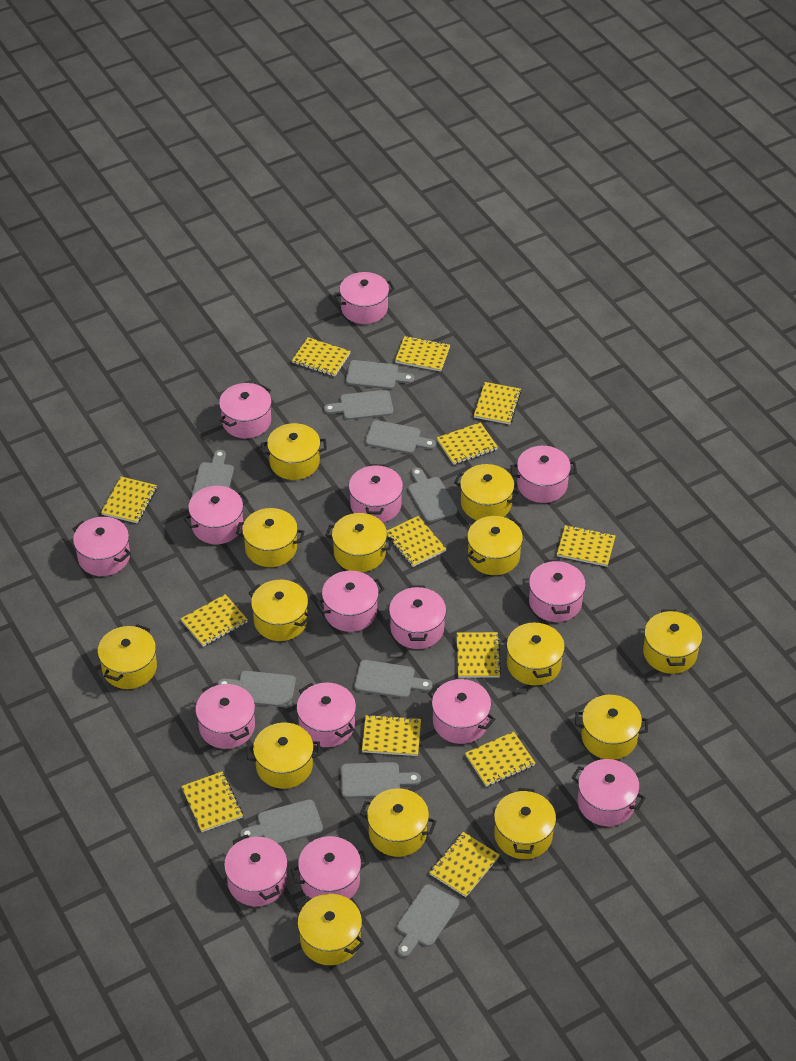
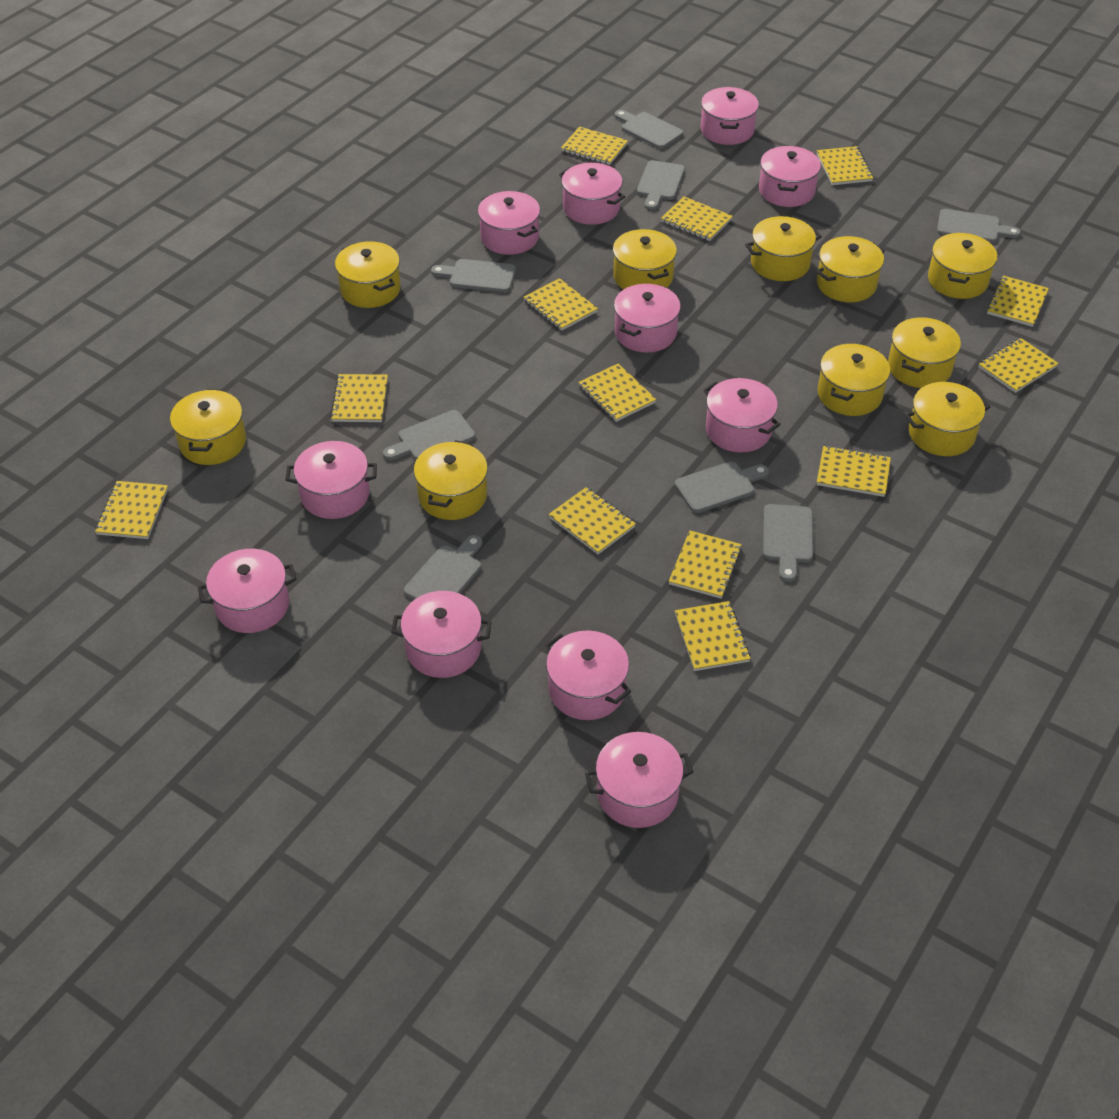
grey cutting board: 10 -> 8
pink pot: 15 -> 11
yellow pot: 14 -> 10

